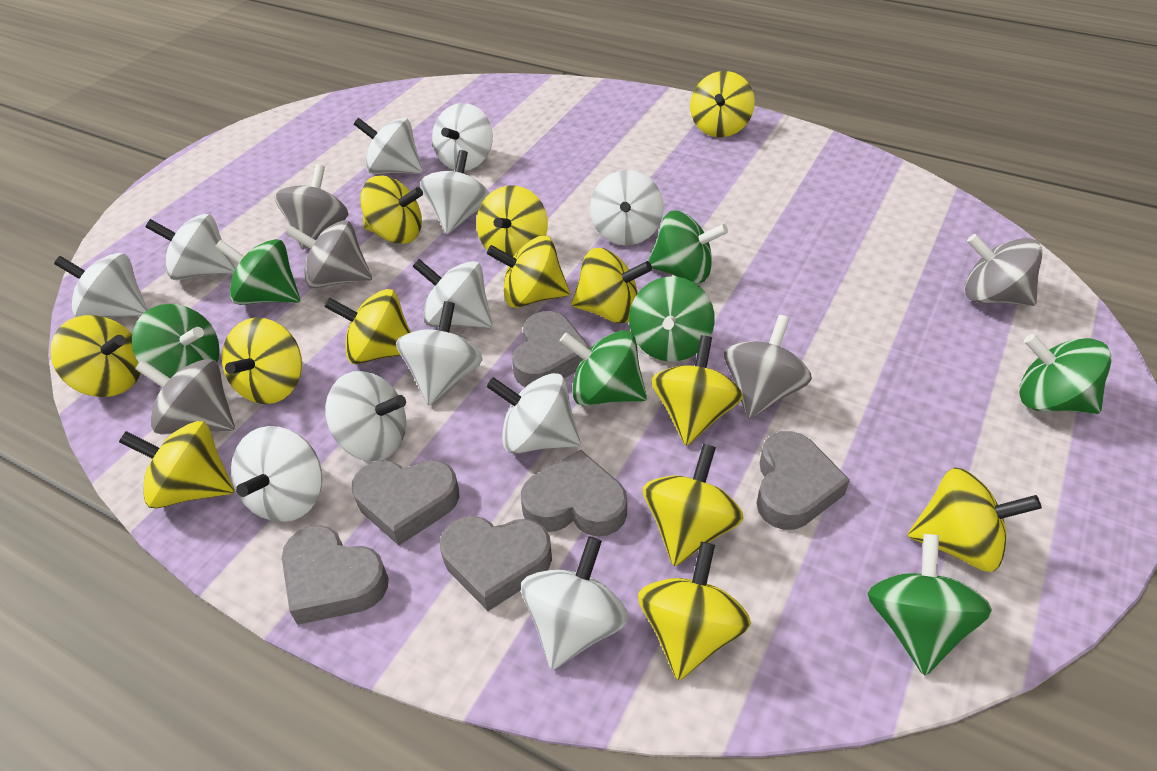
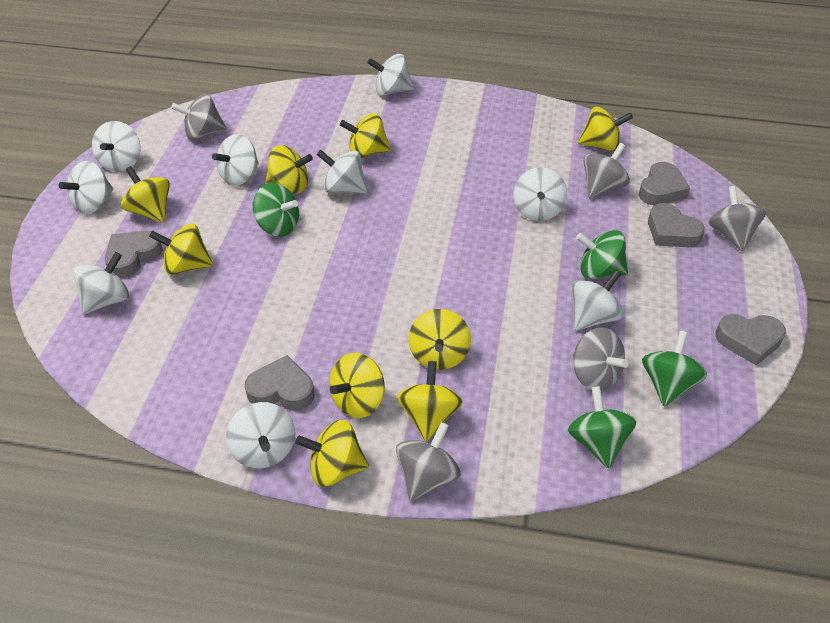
green spinning top: 7 -> 4
grey heart: 6 -> 5
white spinning top: 12 -> 9
yellow spinning top: 13 -> 9

